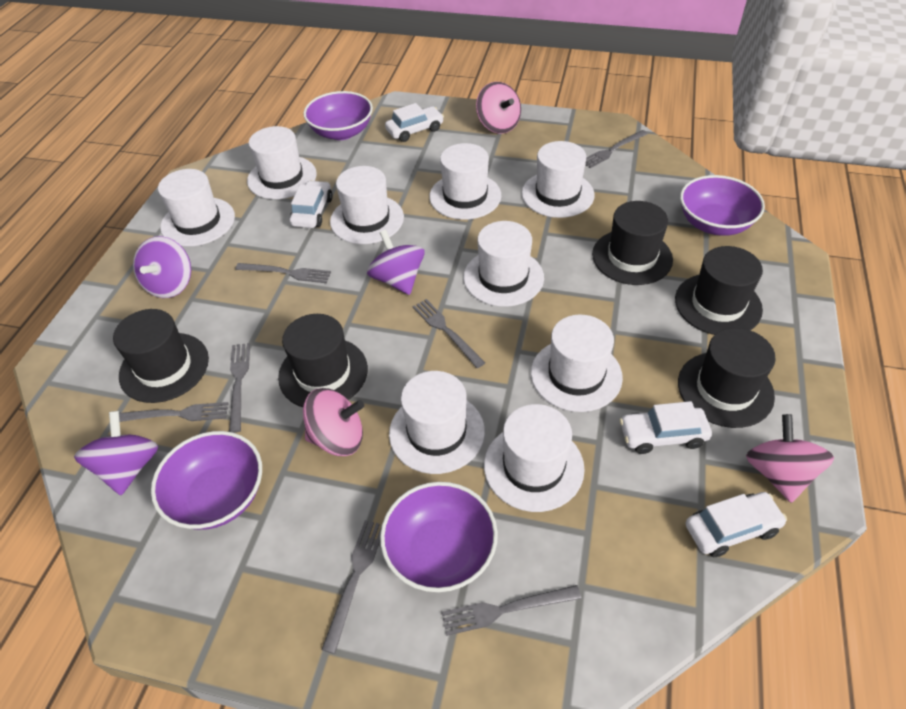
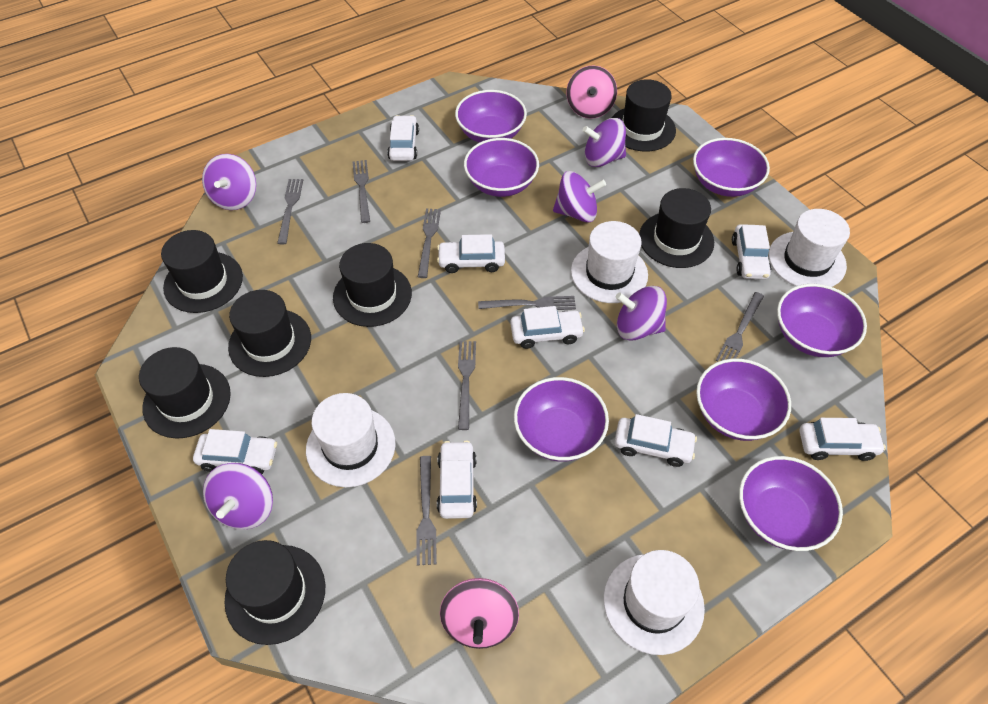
black hat: 5 -> 7
pink spinning top: 3 -> 2
purple bowl: 4 -> 7
purple spinning top: 3 -> 5
white car: 4 -> 8
white hat: 9 -> 4

